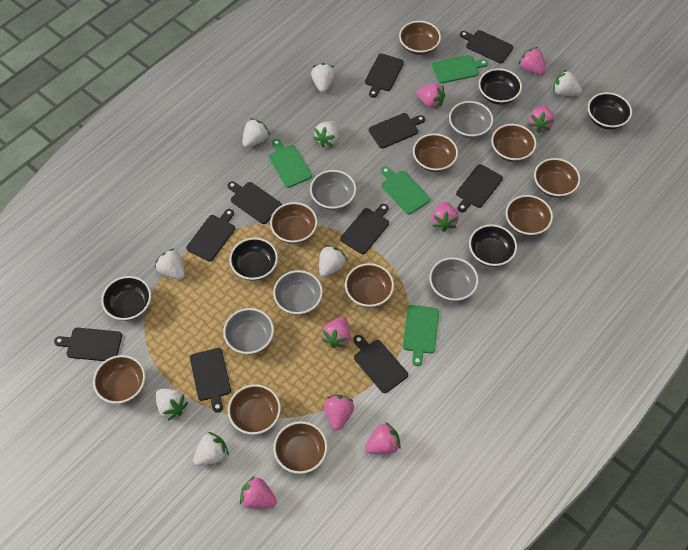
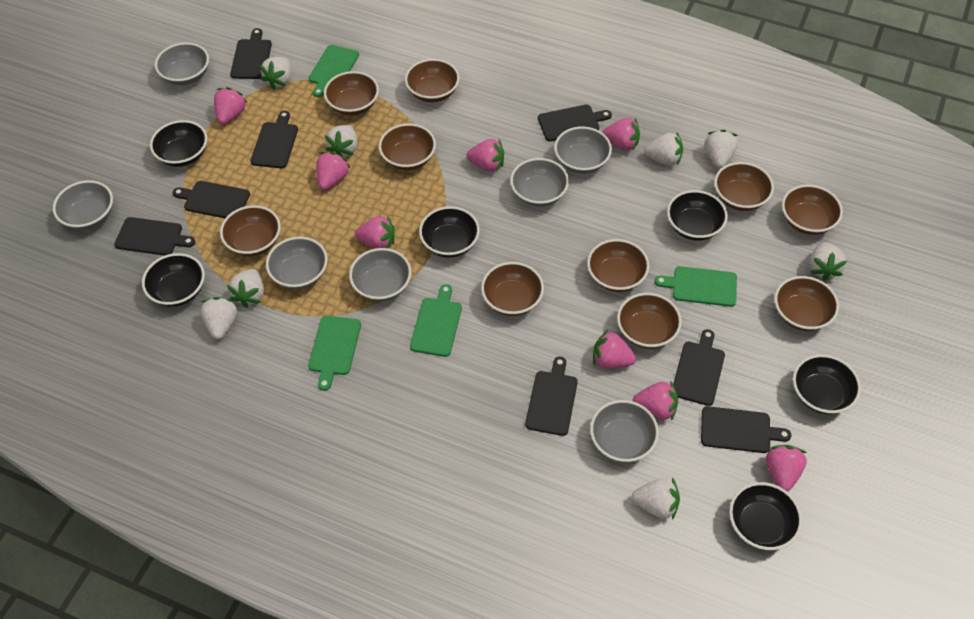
black bowl: 5 -> 6
black cutting board: 10 -> 8
grey bowl: 5 -> 7

